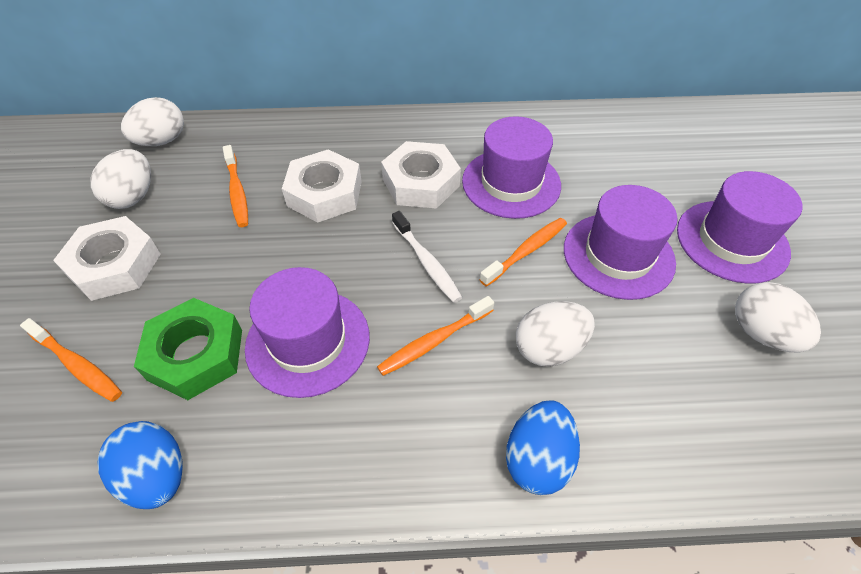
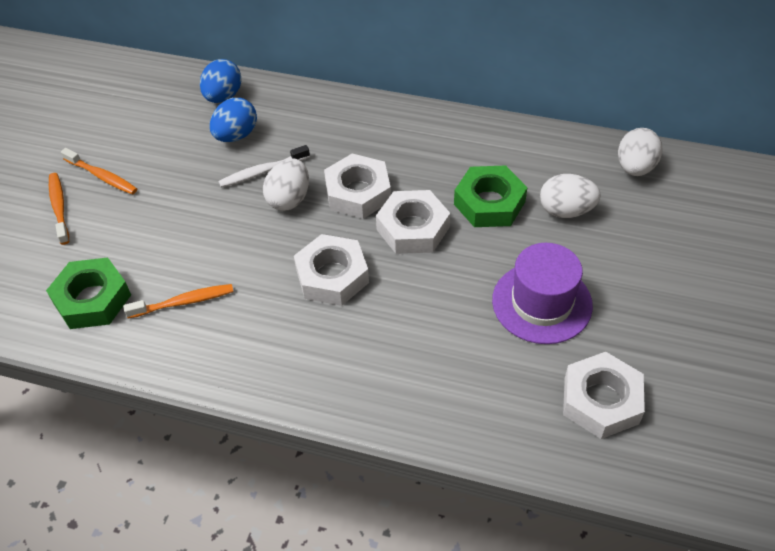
green nut: 1 -> 2
orange toothbrush: 4 -> 3
purple hat: 4 -> 1
white egg: 4 -> 3
white nut: 3 -> 4

